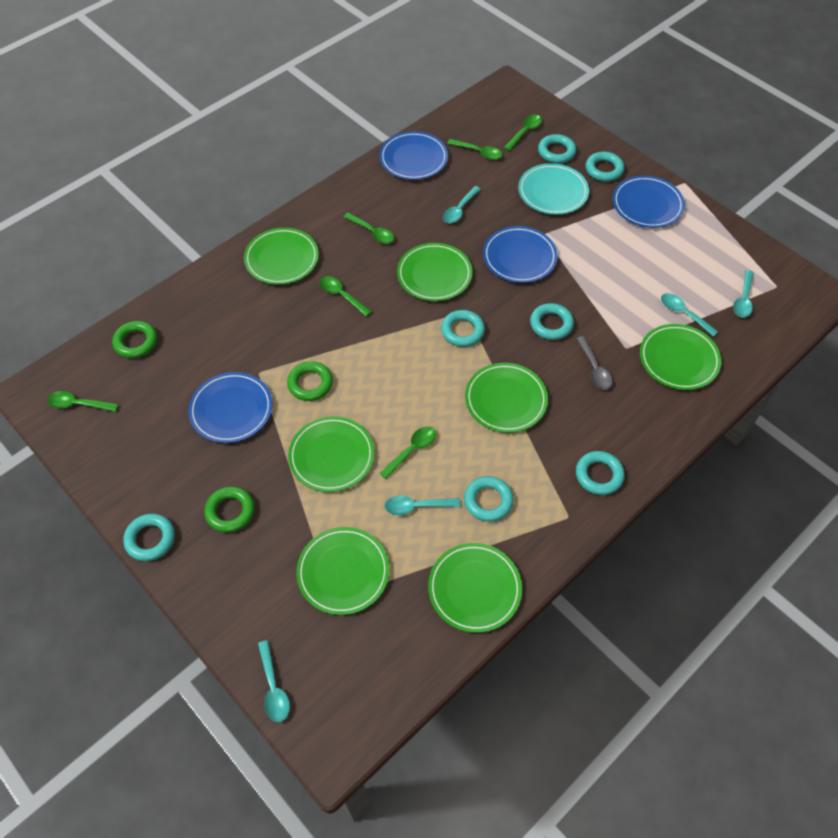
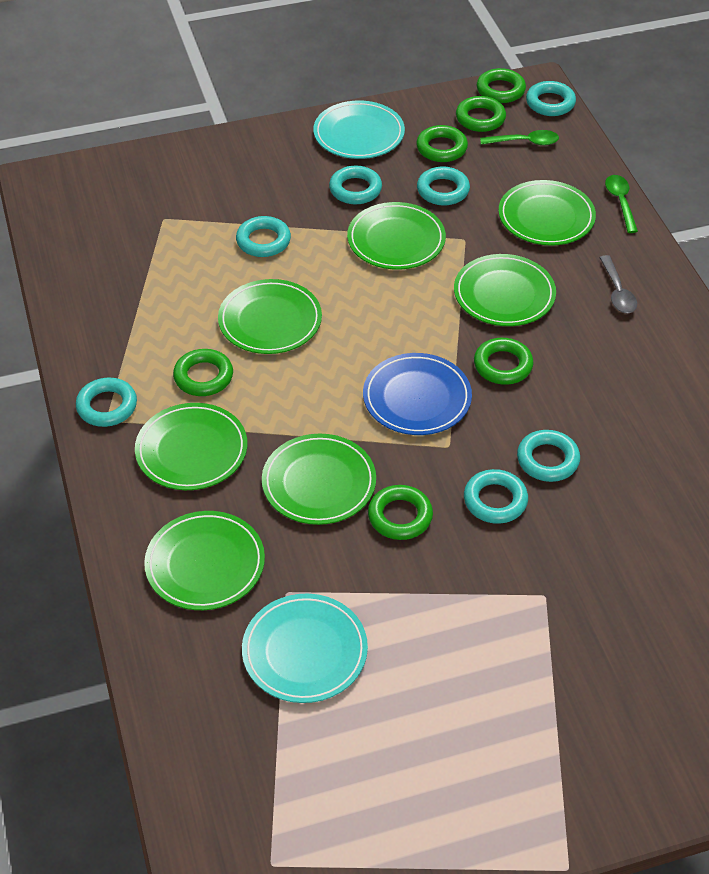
blue plate: 4 -> 1
green ring: 3 -> 6
green spoon: 6 -> 2
turquoise plate: 1 -> 2
turquoise spoon: 5 -> 0

